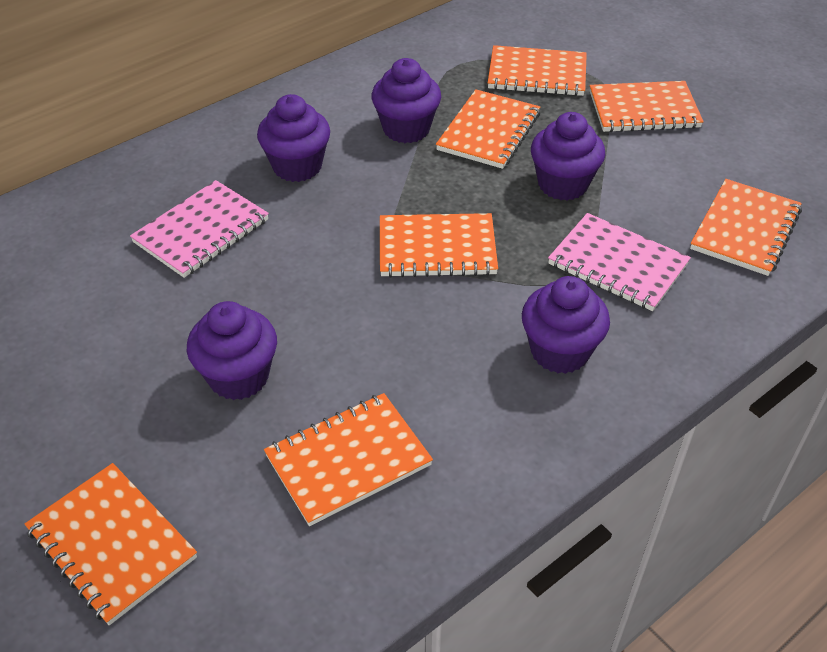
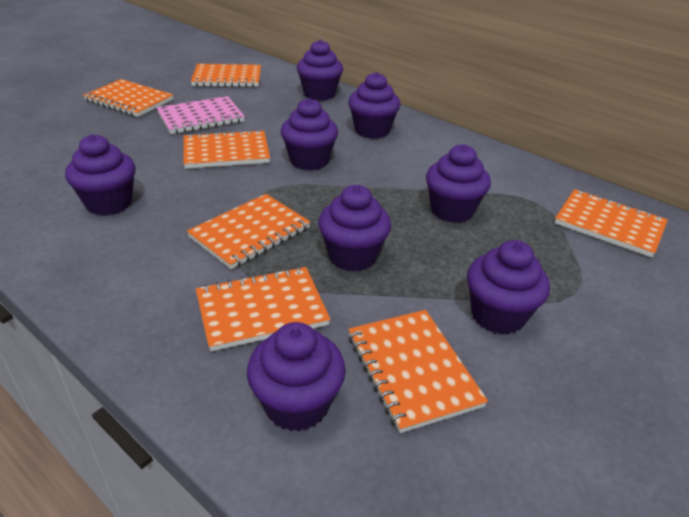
pink notebook: 2 -> 1
purple cupcake: 5 -> 8

